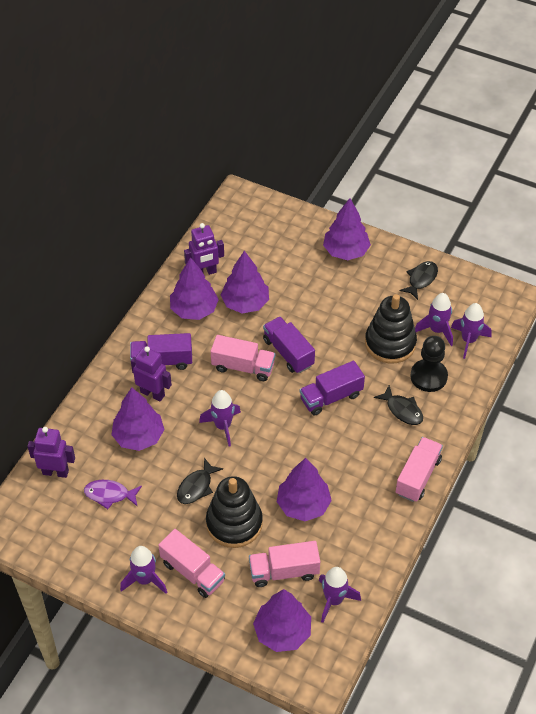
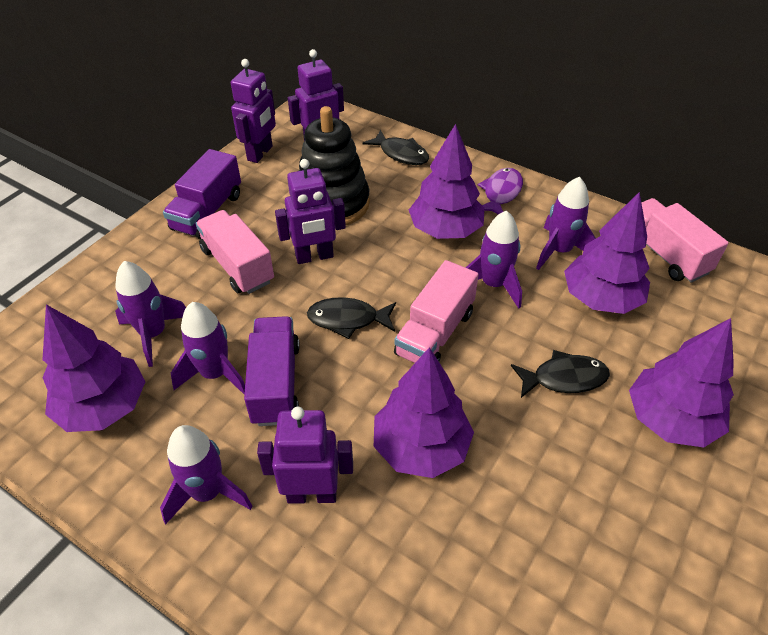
black pawn: 1 -> 0
black stacking toy: 2 -> 1
pink truck: 4 -> 3
purple robot: 3 -> 4
purple tree: 6 -> 5
purple truck: 3 -> 2

